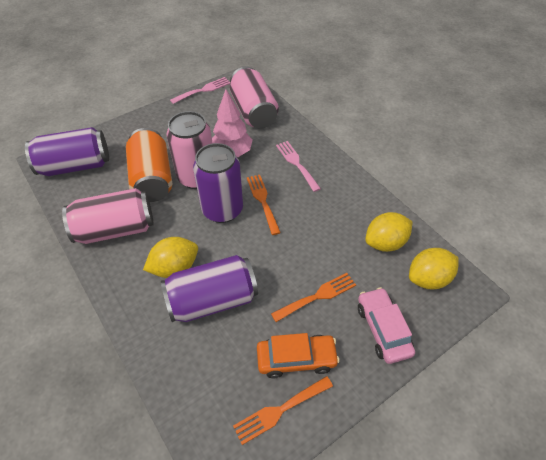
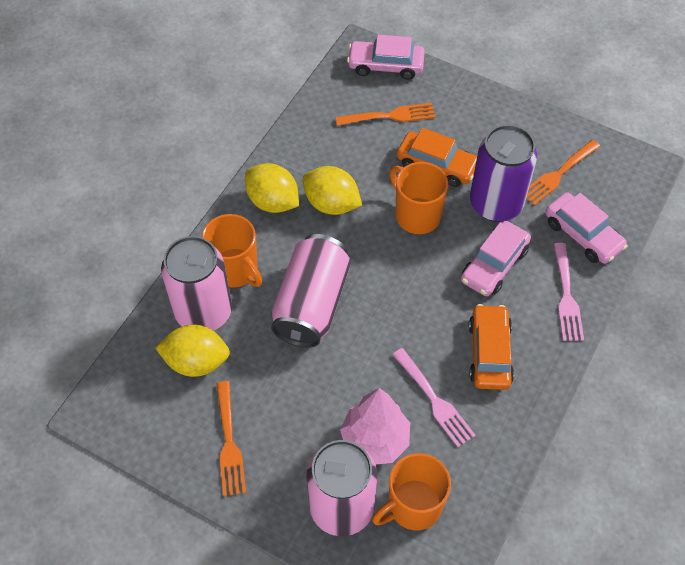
orange can: 1 -> 0
orange car: 1 -> 2
orange mug: 0 -> 3
pink car: 1 -> 3
purple can: 3 -> 1

